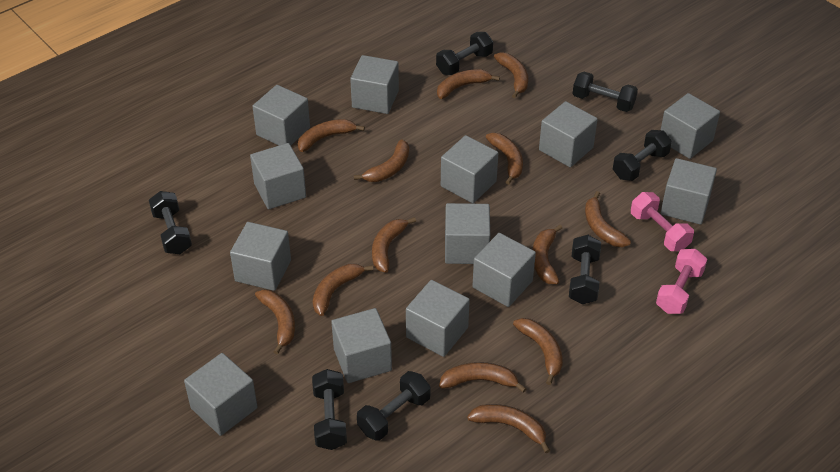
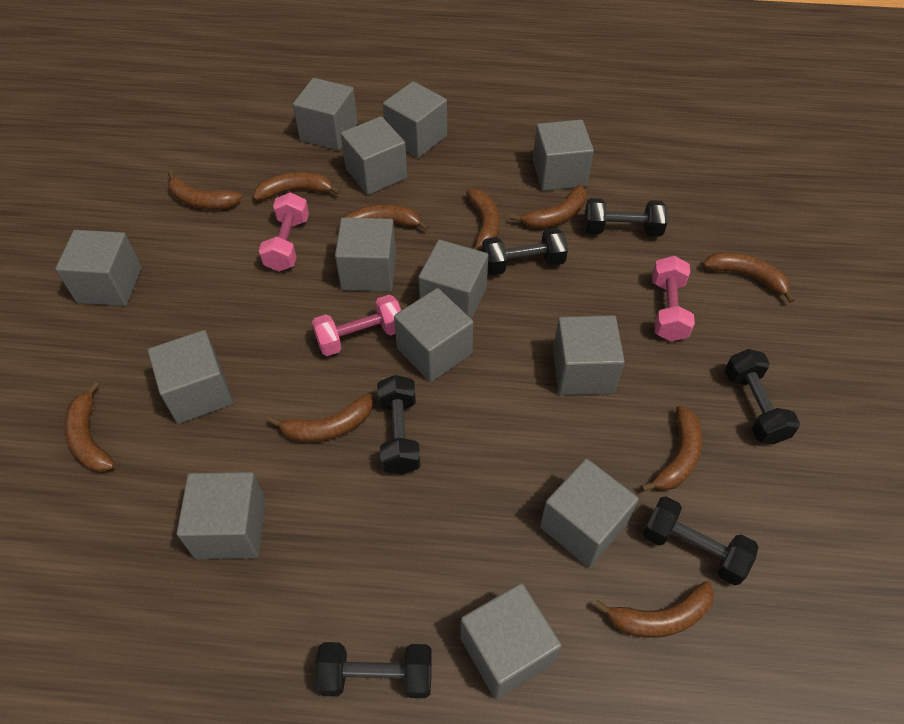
black dumbbell: 7 -> 6
brown banana: 13 -> 10
pink dumbbell: 2 -> 3

